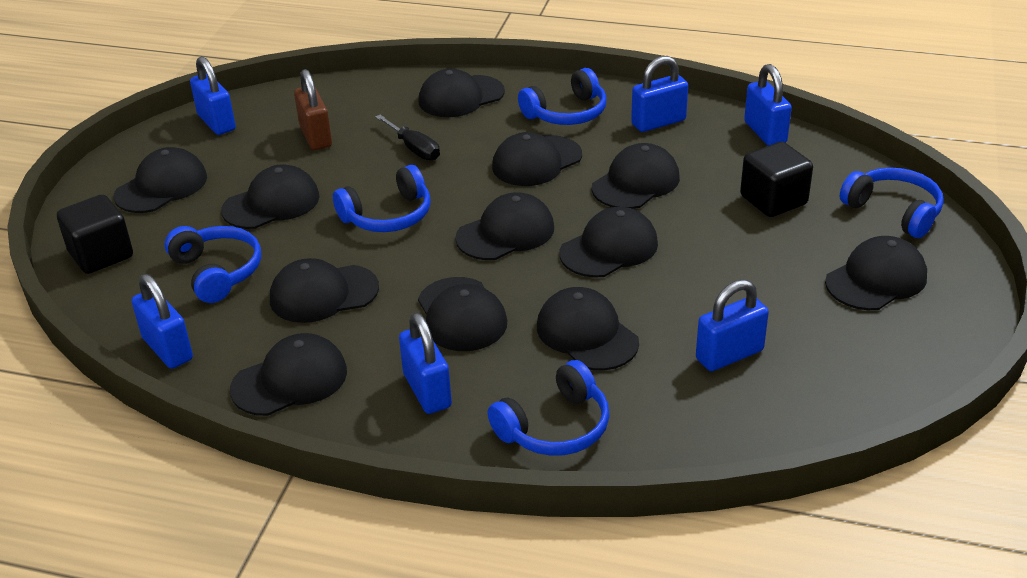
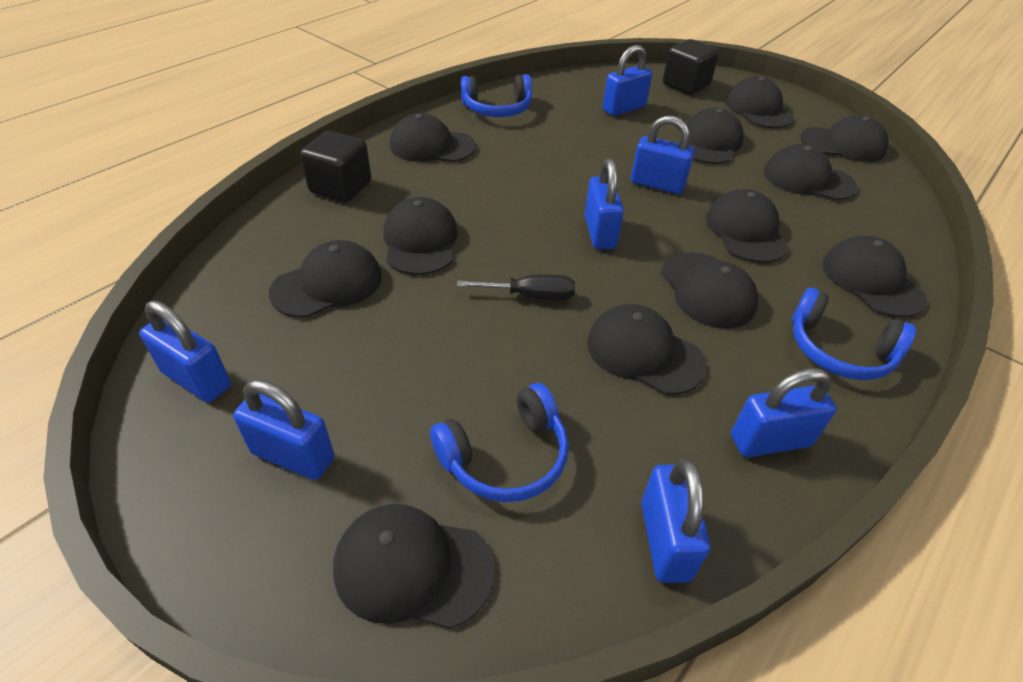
blue headphones: 5 -> 3
blue padlock: 6 -> 7
brown padlock: 1 -> 0

